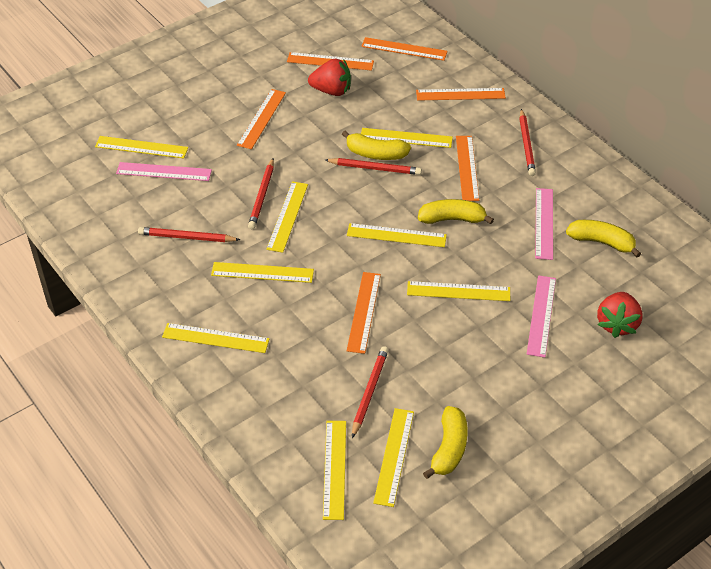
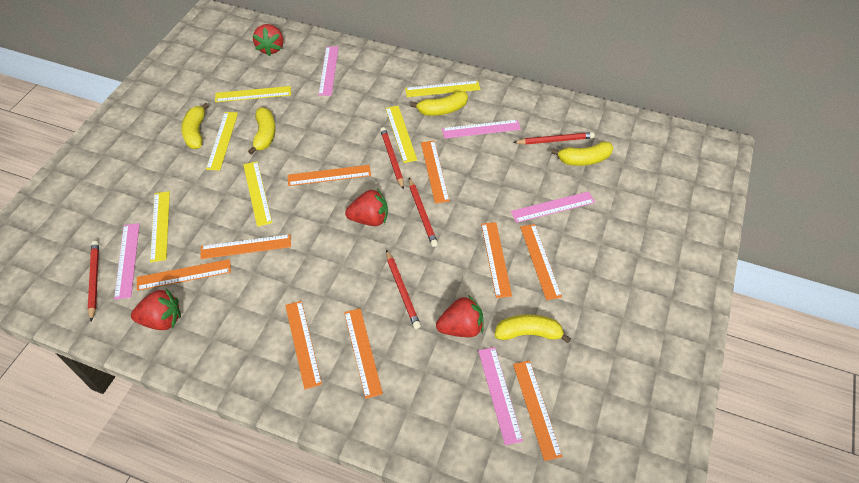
orange ruler: 6 -> 9
pink ruler: 3 -> 5
red strawberry: 2 -> 4
yellow banana: 4 -> 5
yellow ruler: 9 -> 6

